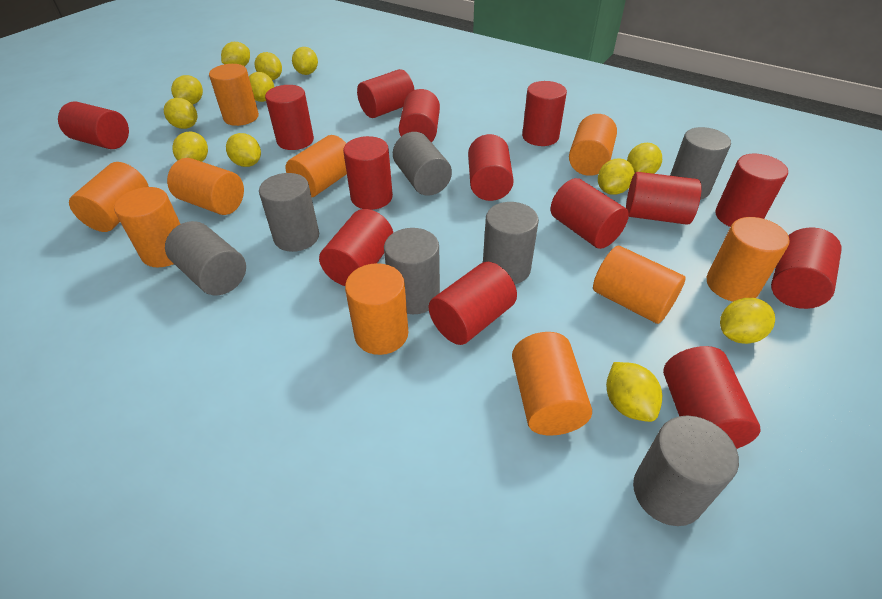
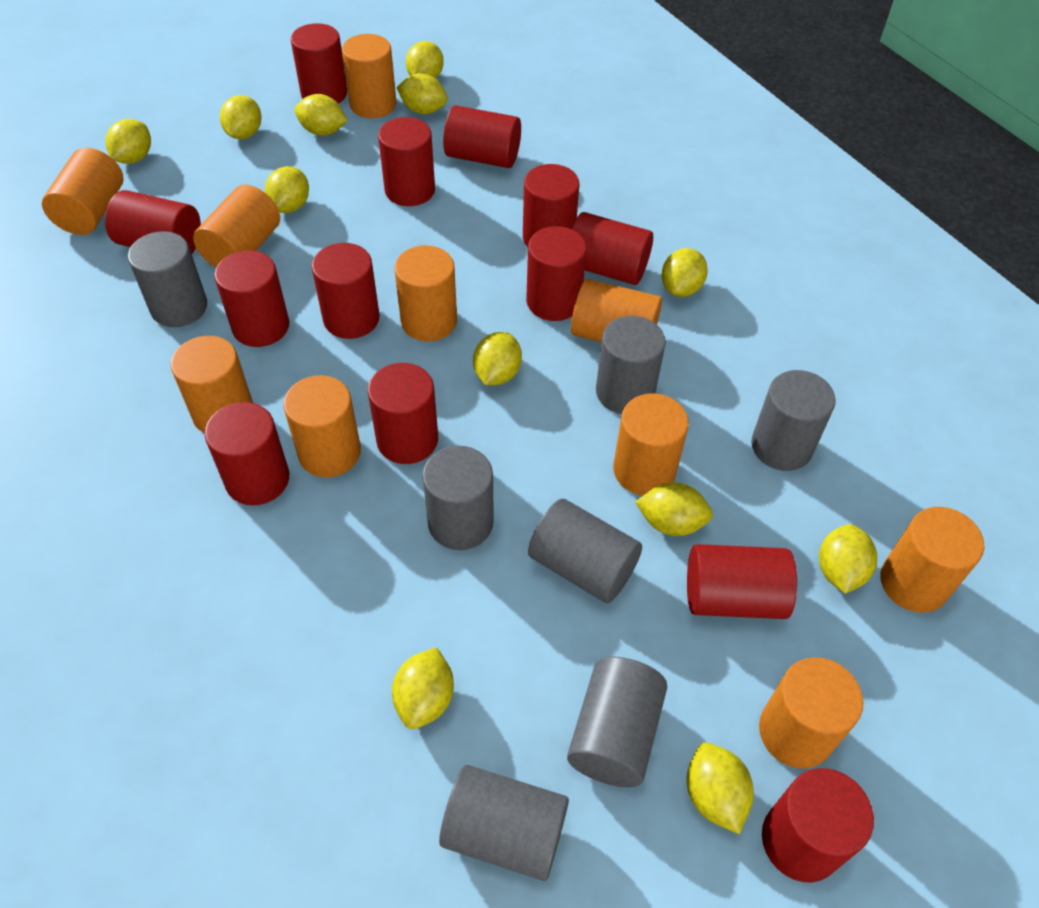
red cylinder: 14 -> 13

